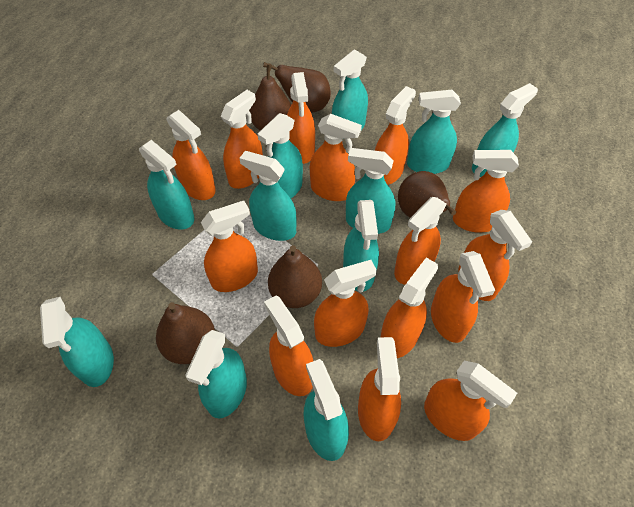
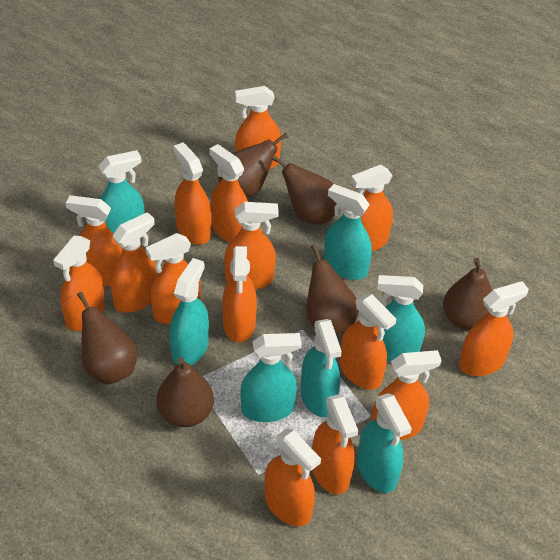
brown pear: 5 -> 6
turquoise spray bottle: 11 -> 7

